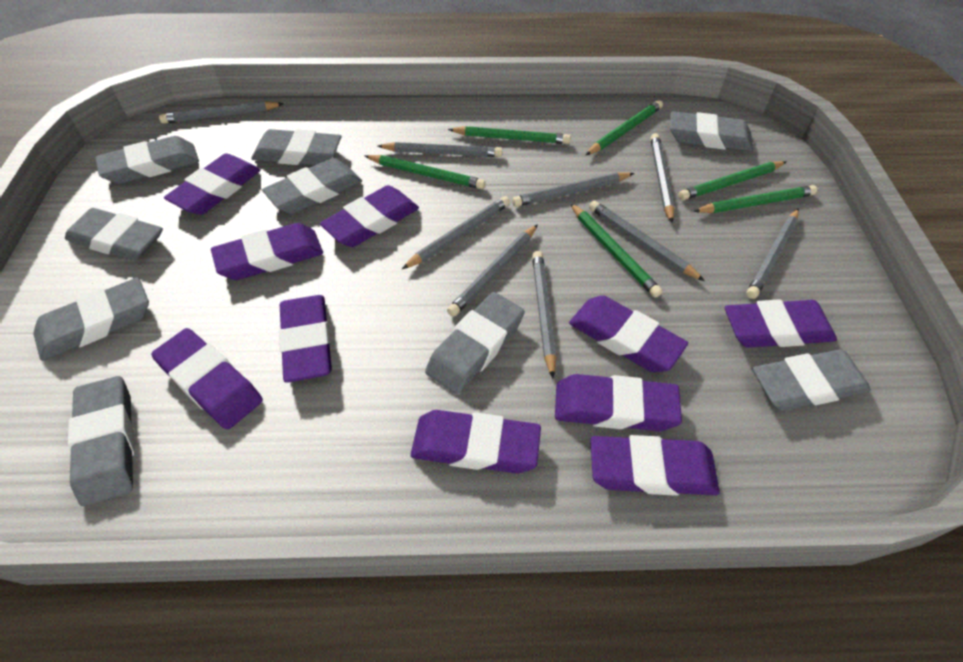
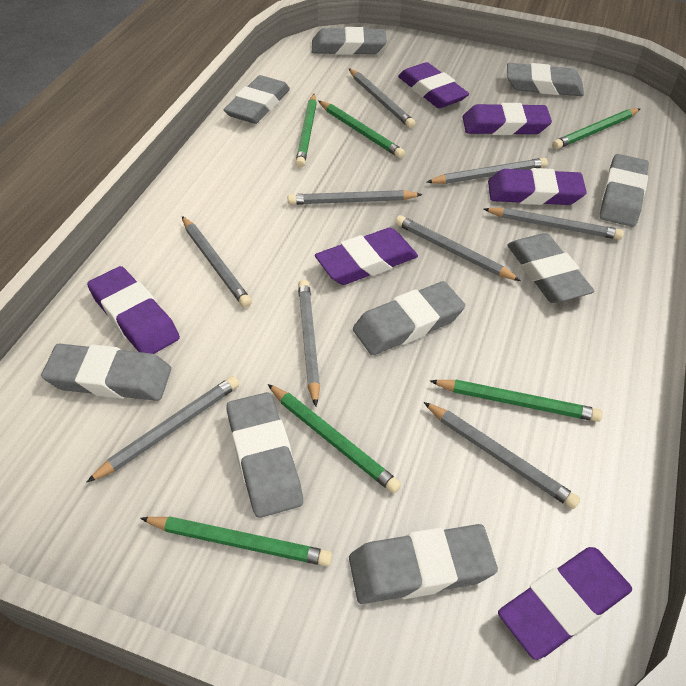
purple eraser: 10 -> 6

